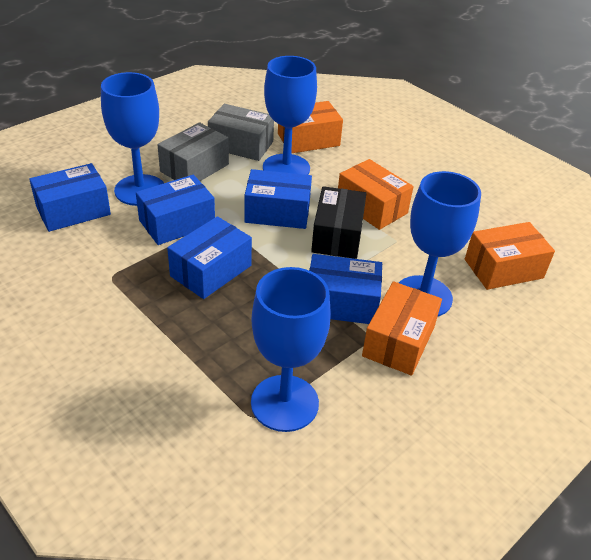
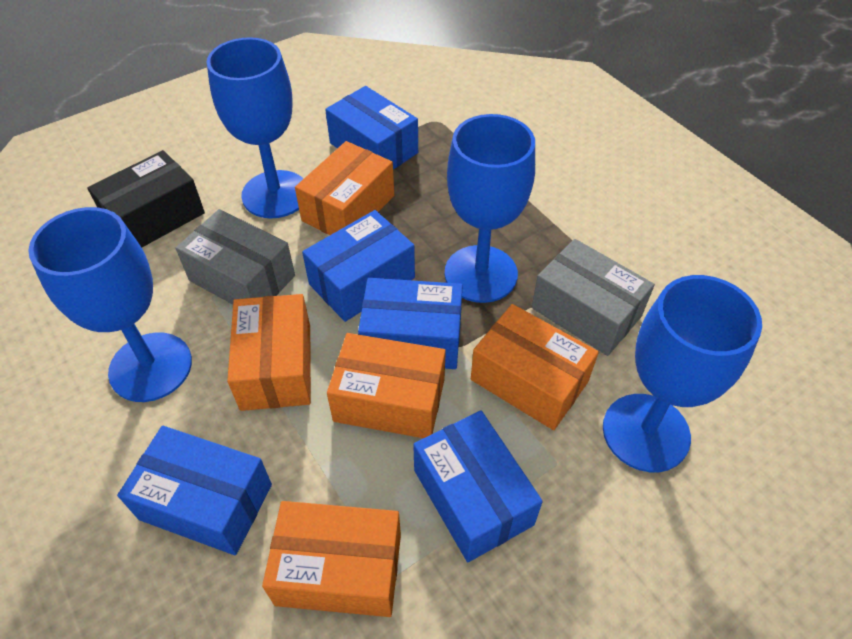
orange box: 4 -> 5

